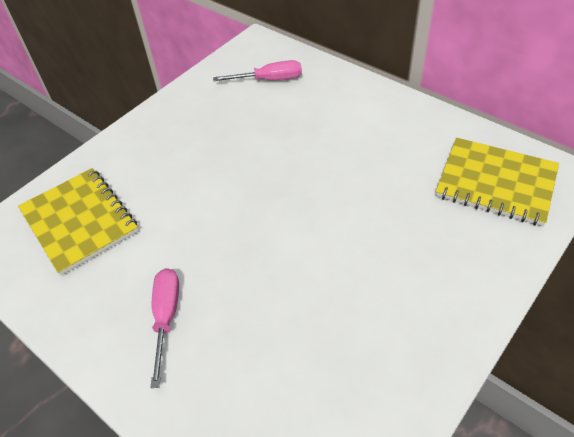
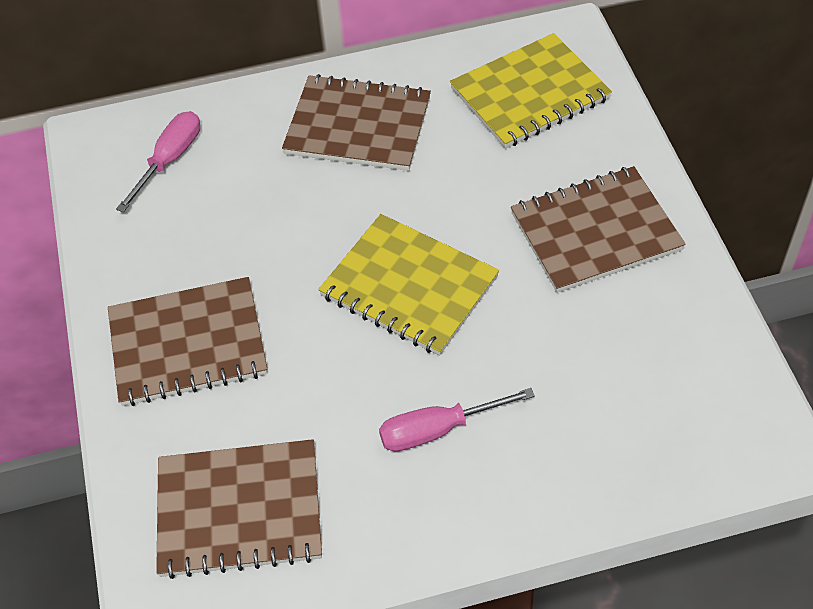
brown notebook: 0 -> 4

